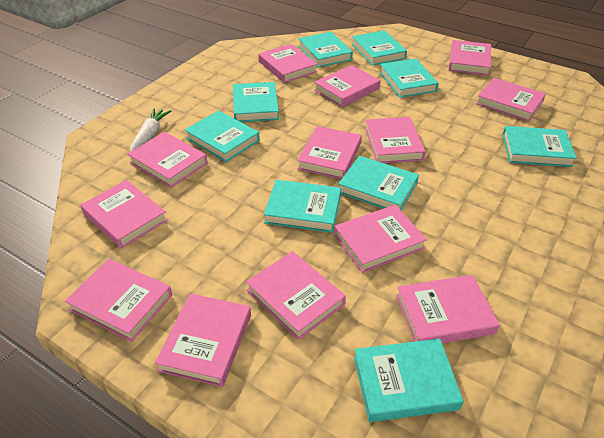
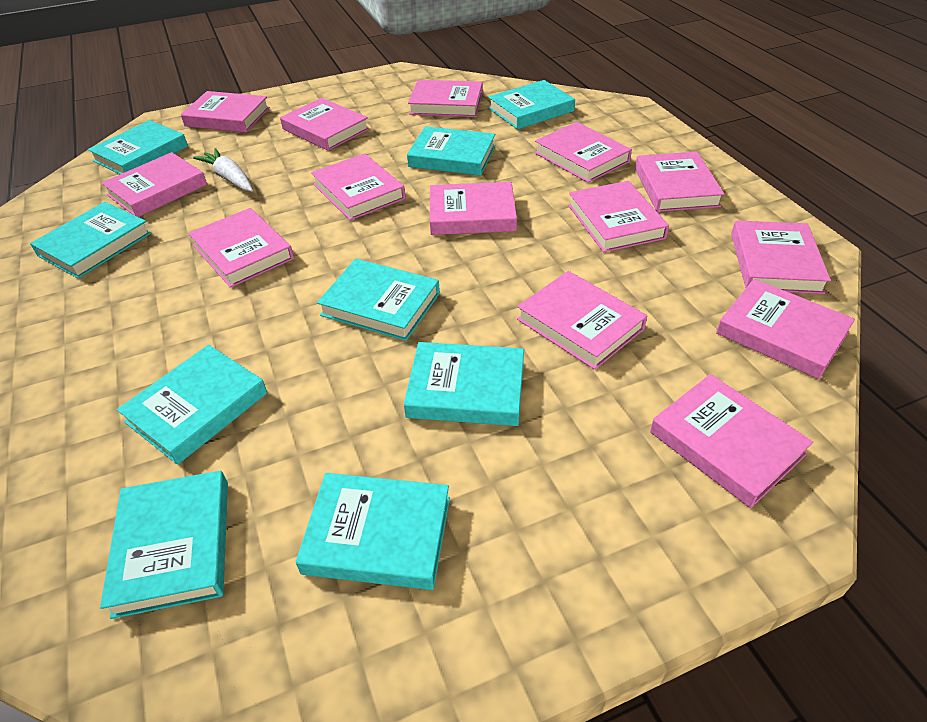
pink book: 13 -> 14

